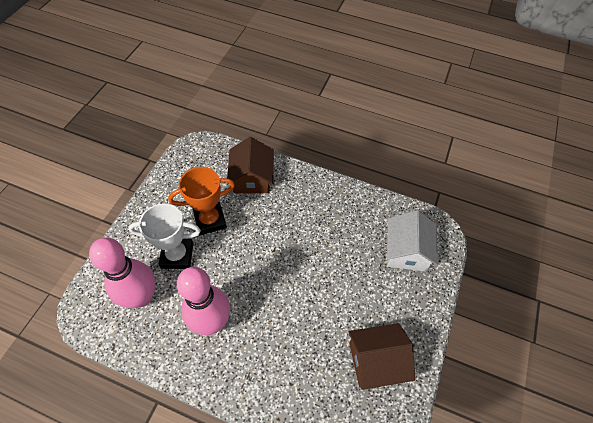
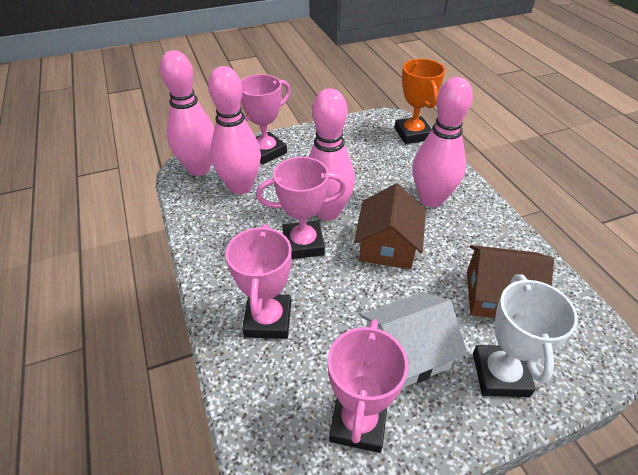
pink bowling pin: 2 -> 4
pink trophy: 0 -> 4

